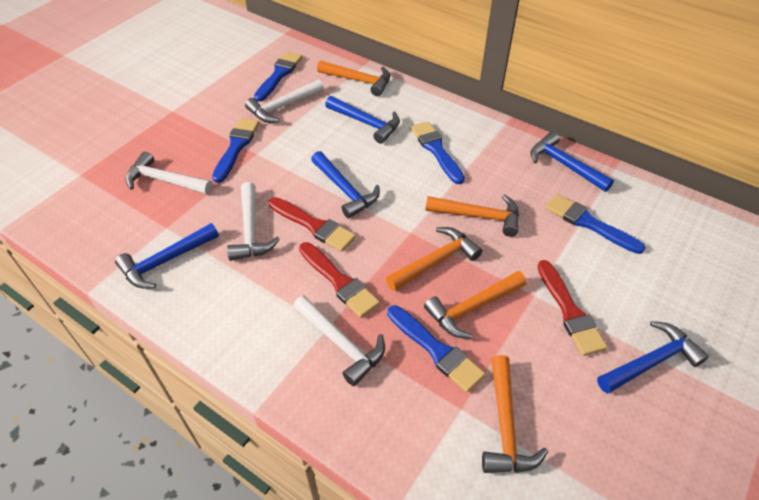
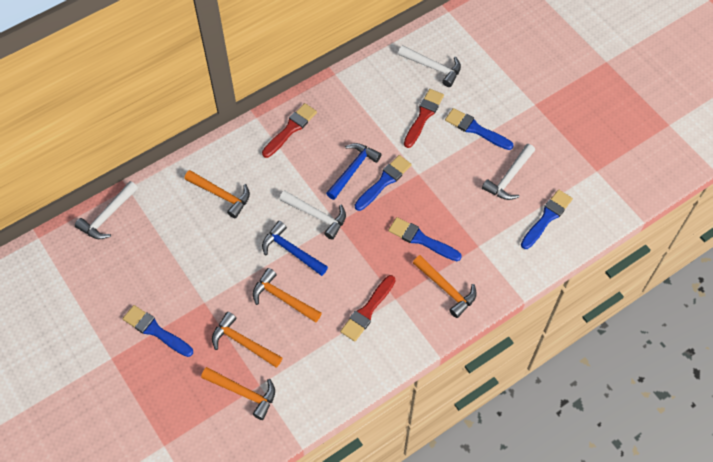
blue hammer: 5 -> 2

